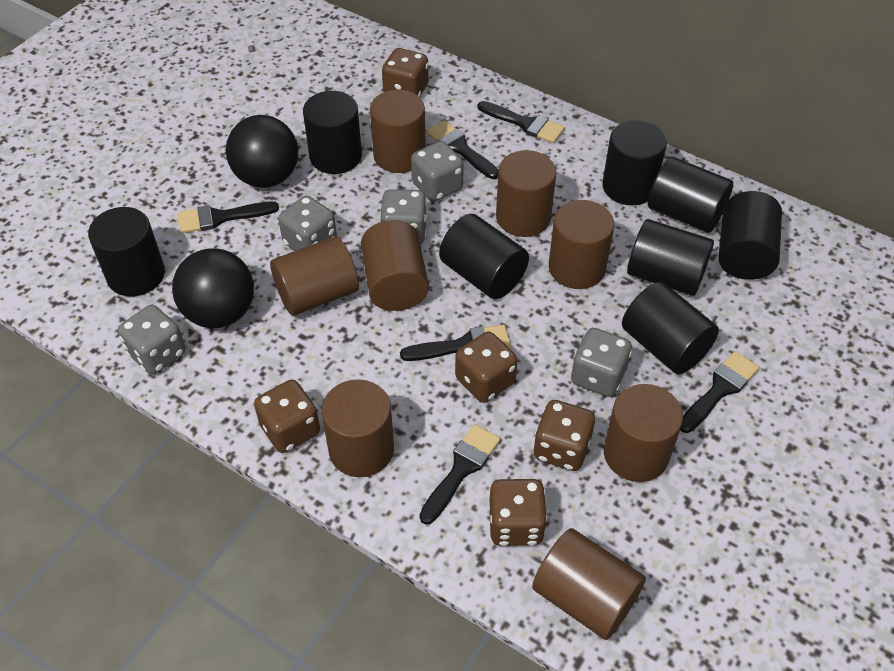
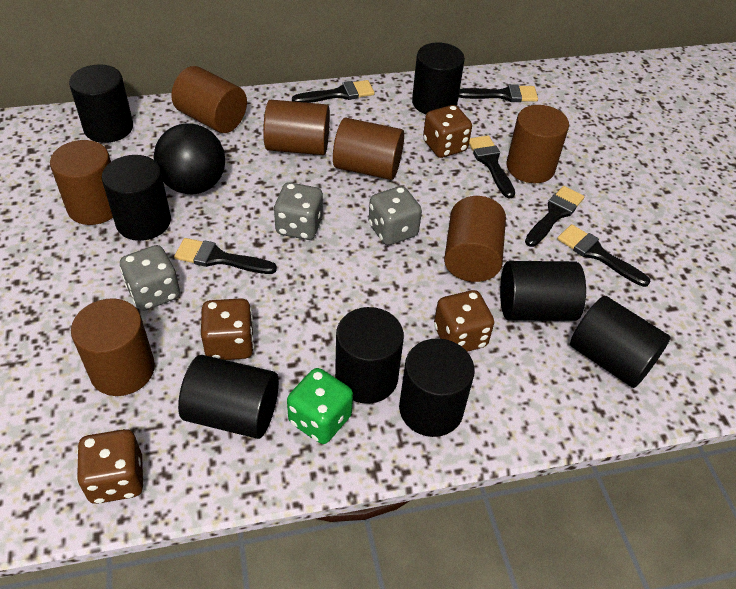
black ball: 2 -> 1
brown cylinder: 8 -> 7
brown dice: 5 -> 4
green dice: 0 -> 1
grey dice: 5 -> 3

